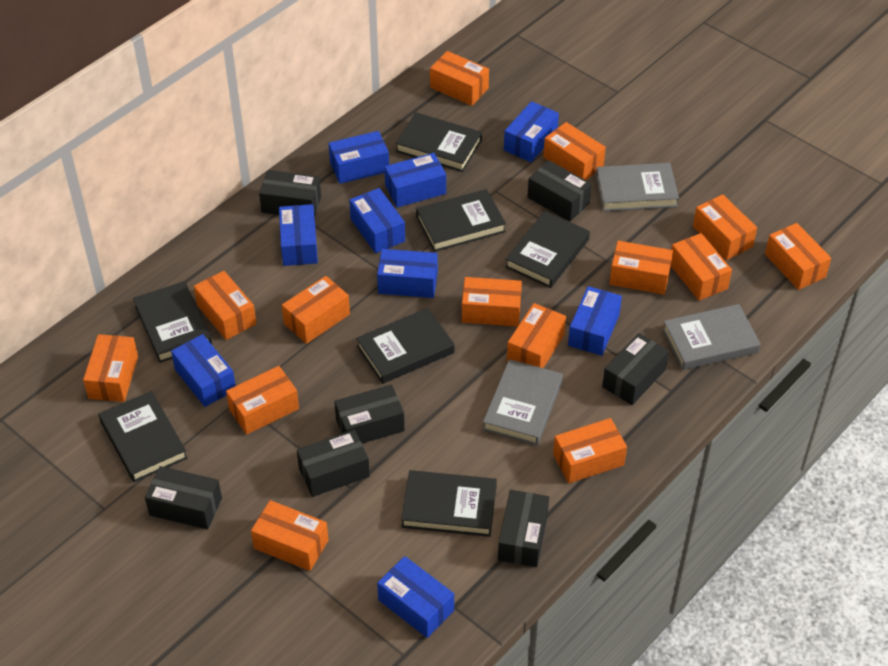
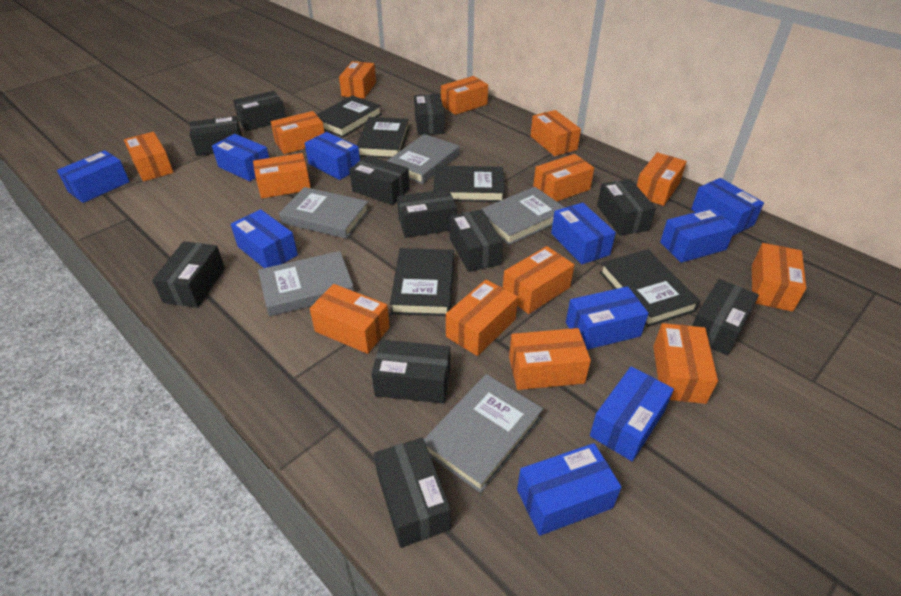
black book: 7 -> 5
black box: 7 -> 11
blue box: 9 -> 10
grey book: 3 -> 5

